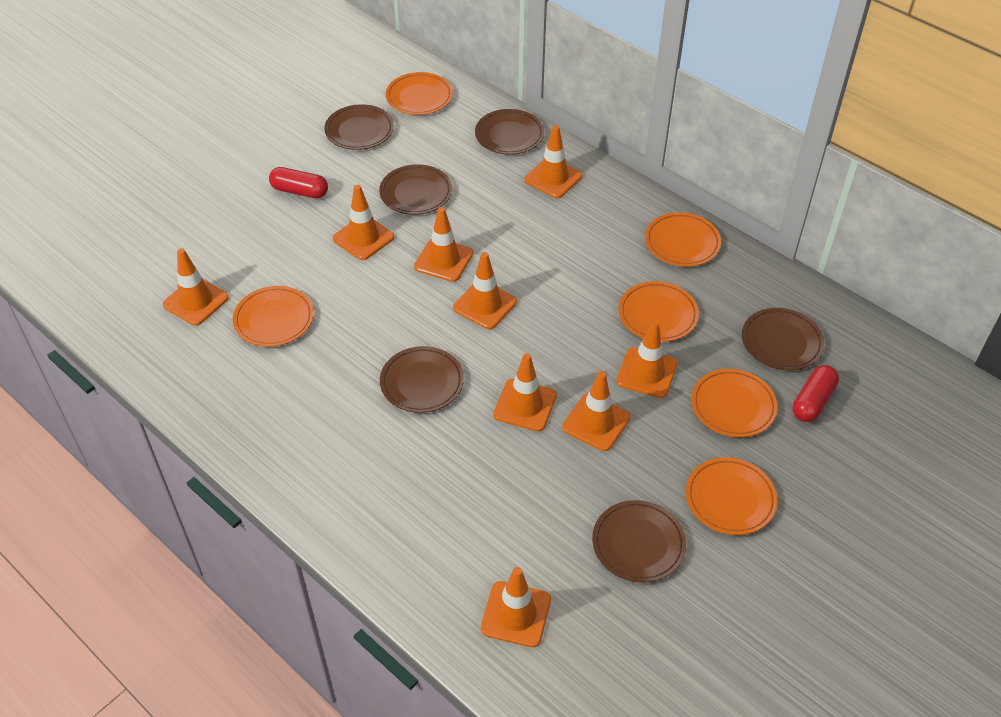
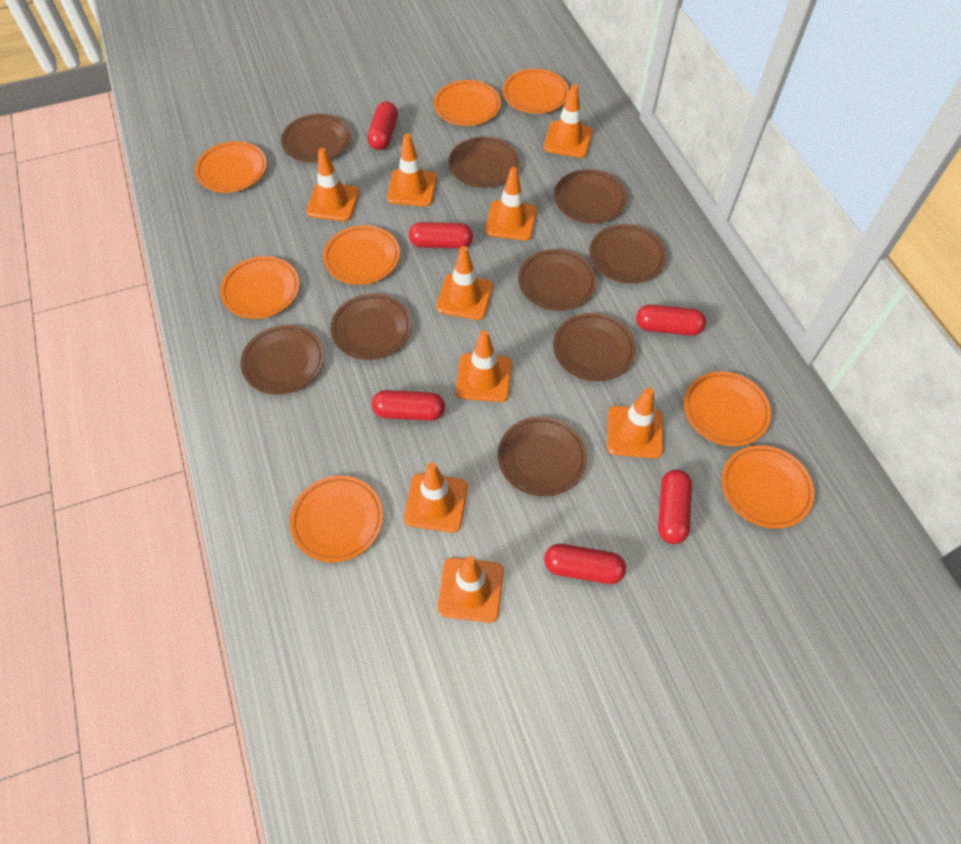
brown plate: 6 -> 9
orange plate: 6 -> 8
red capsule: 2 -> 6

